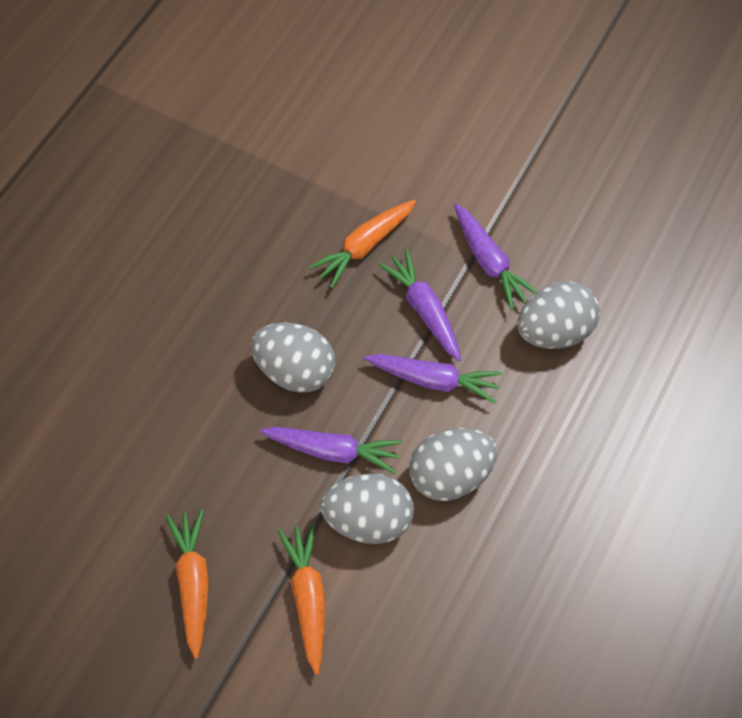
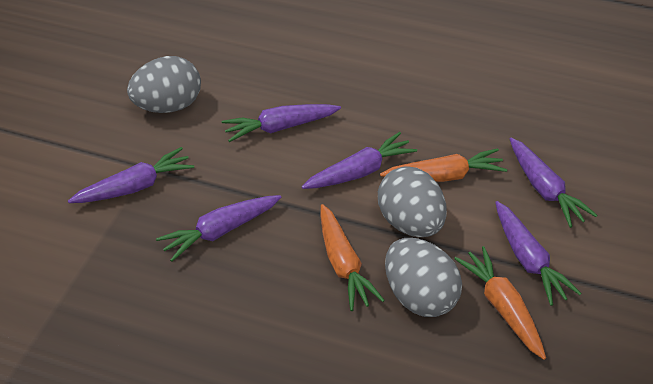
grey egg: 4 -> 3
purple carrot: 4 -> 6

